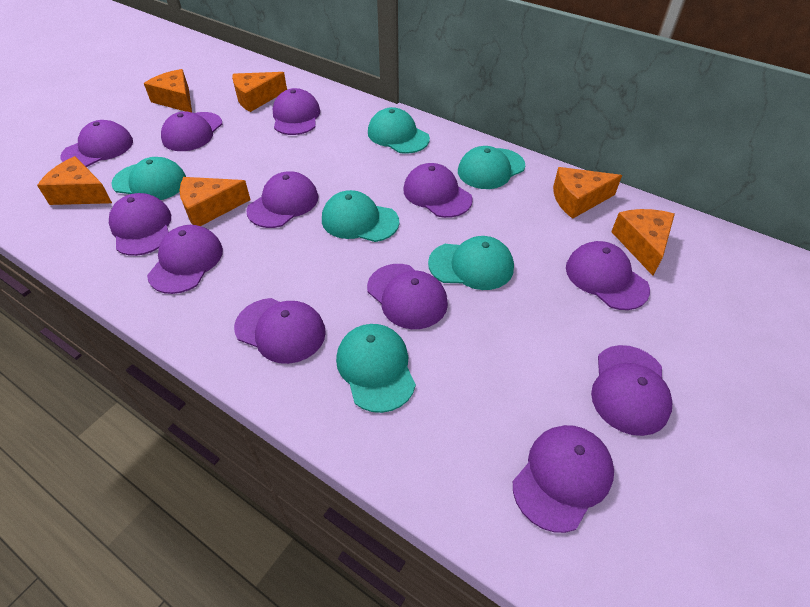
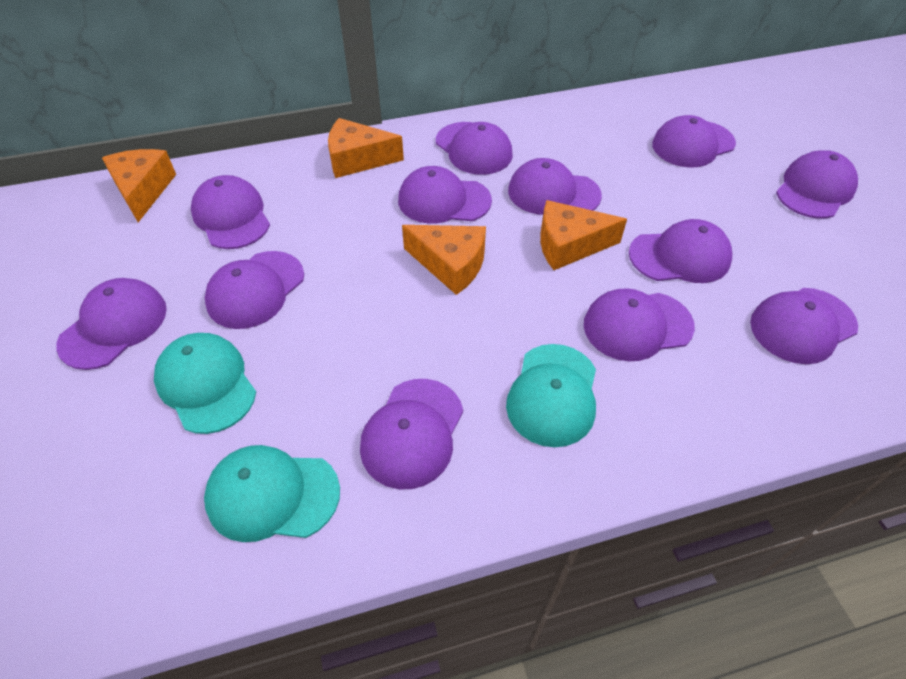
orange cheese: 6 -> 4
turquoise cap: 6 -> 3

